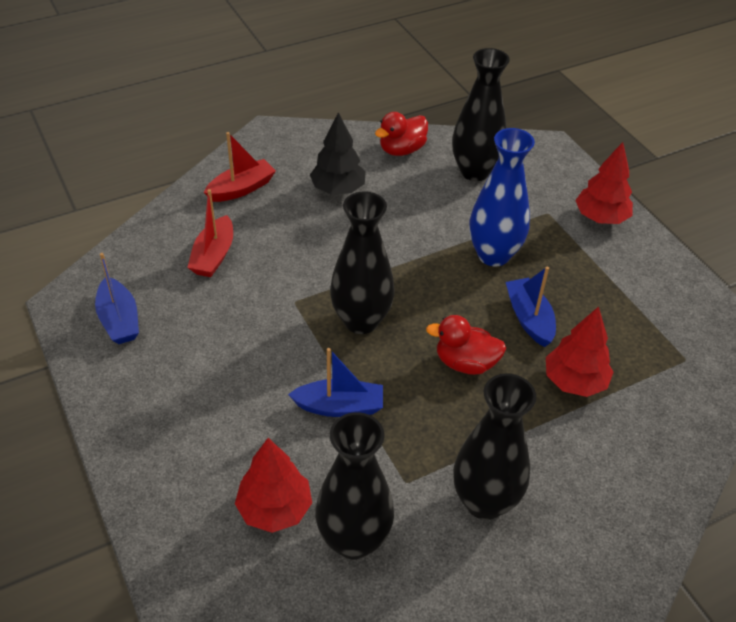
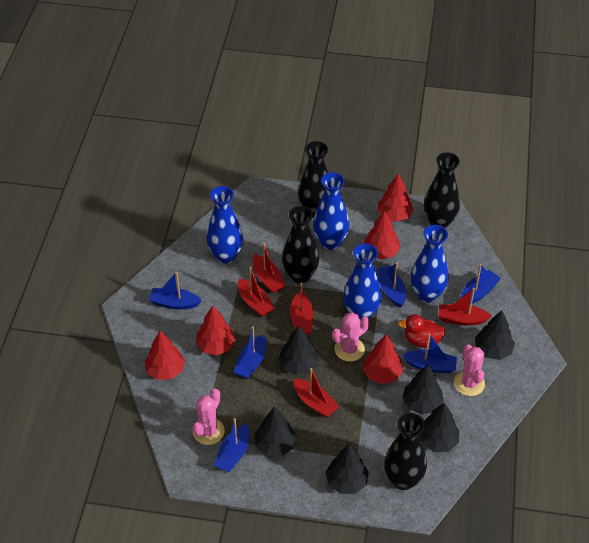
black tree: 1 -> 6
blue boat: 3 -> 6
blue vase: 1 -> 4
pink cactus: 0 -> 3
red boat: 2 -> 5
red duck: 2 -> 1
red tree: 3 -> 5

